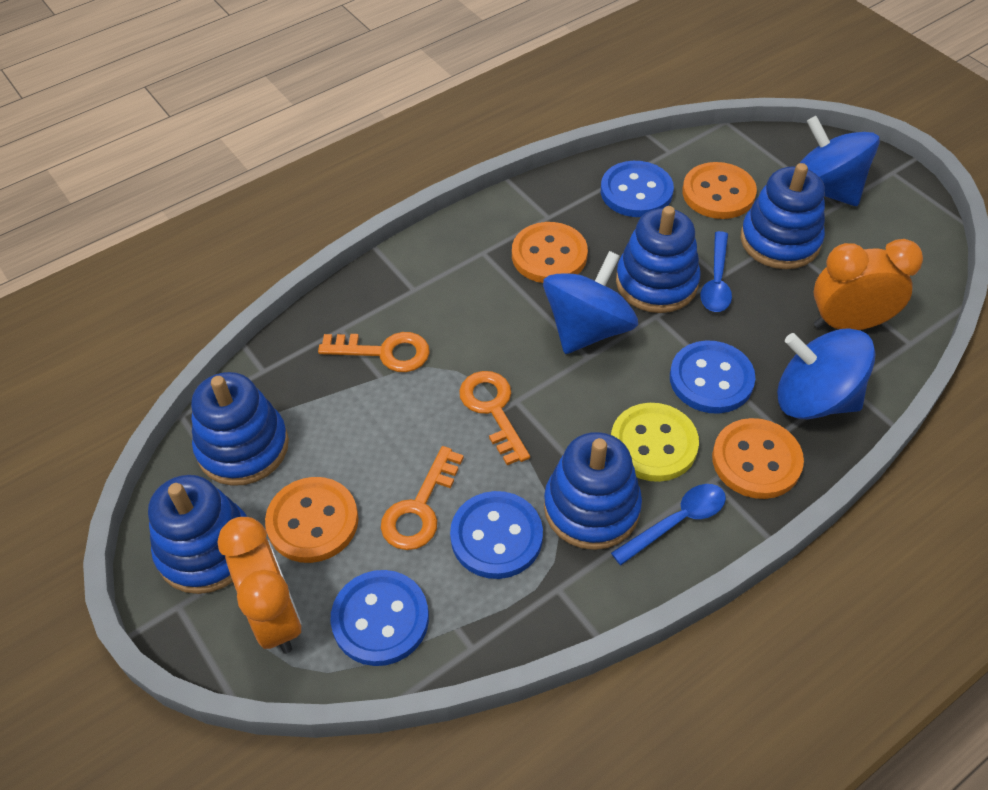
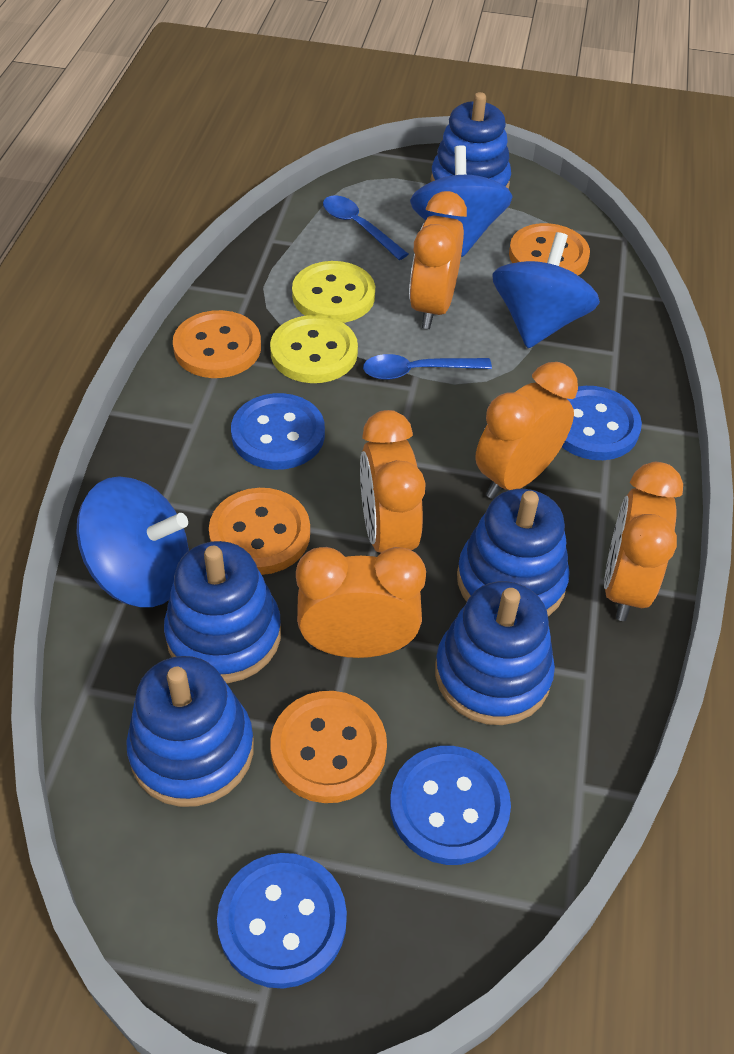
orange clock: 2 -> 5
orange key: 3 -> 0
yellow button: 1 -> 2

